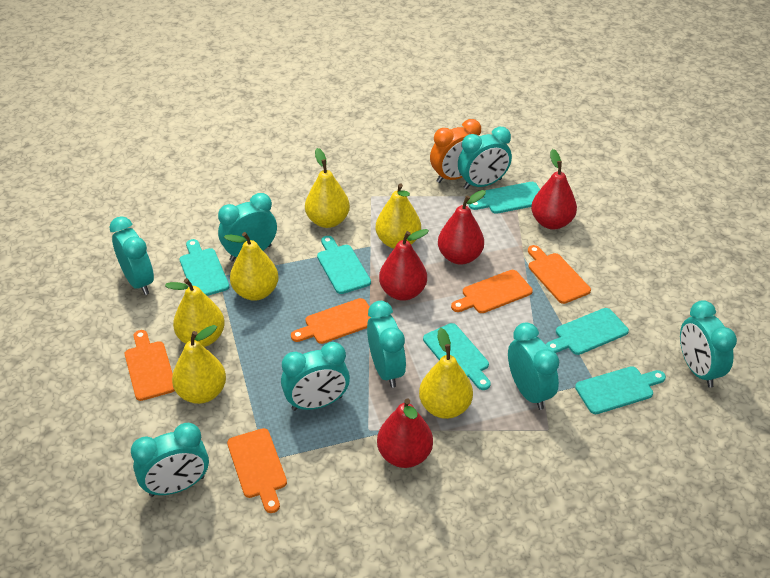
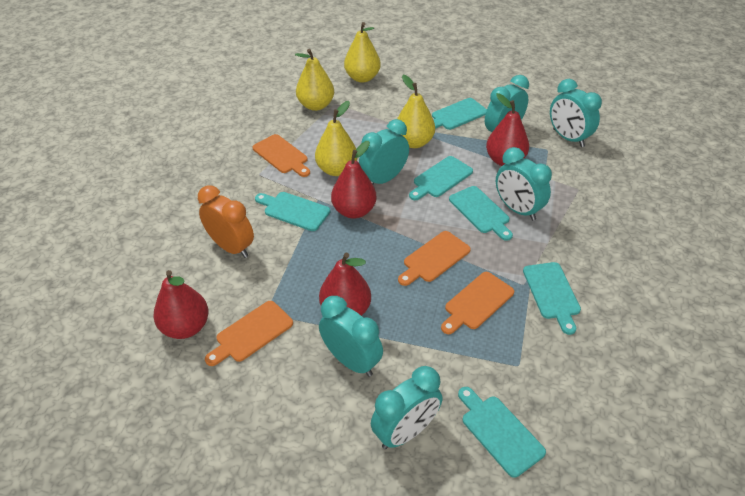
orange cutting board: 5 -> 4
turquoise clock: 8 -> 6
yellow pear: 6 -> 4

